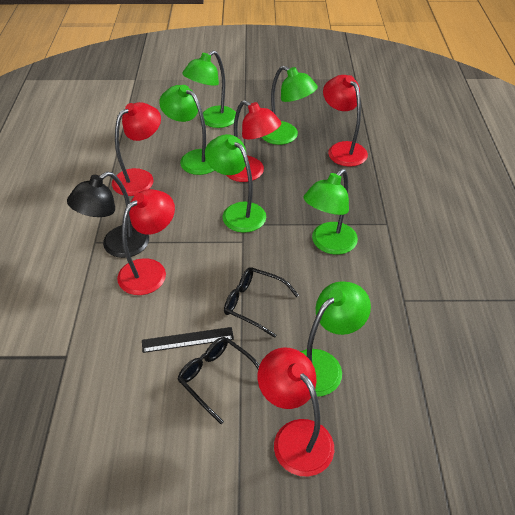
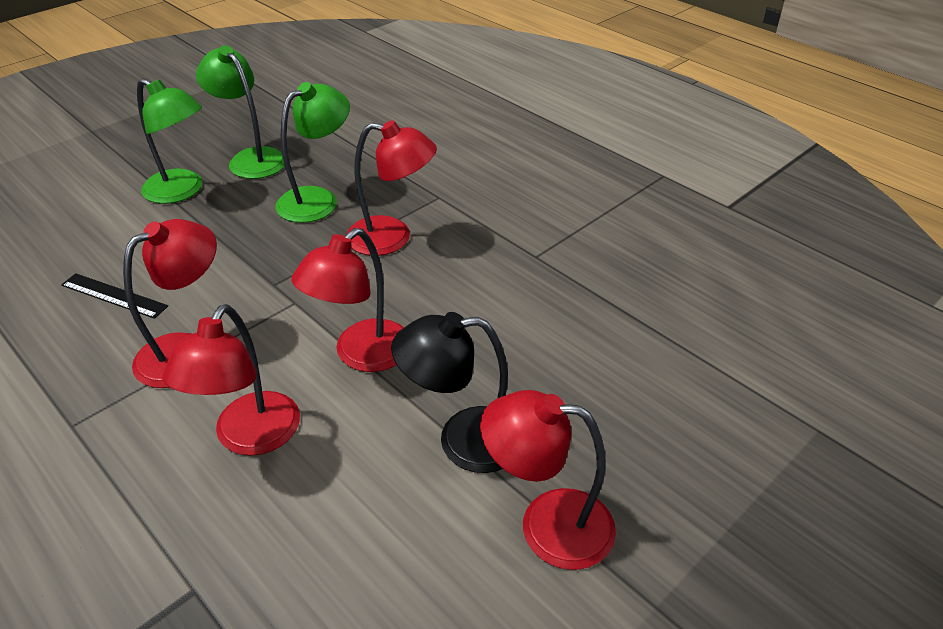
black glasses: 2 -> 0
green lamp: 6 -> 3

